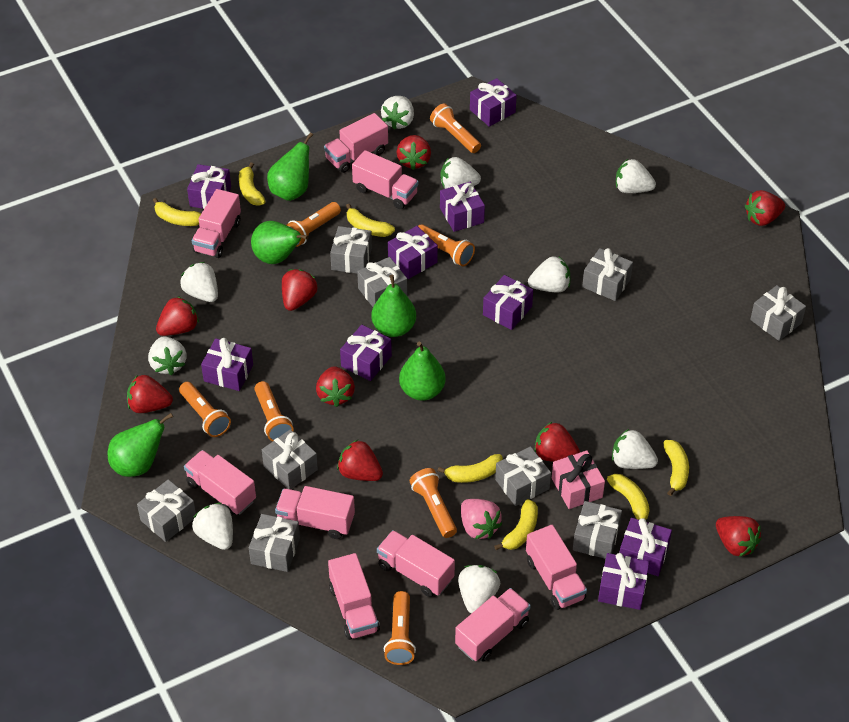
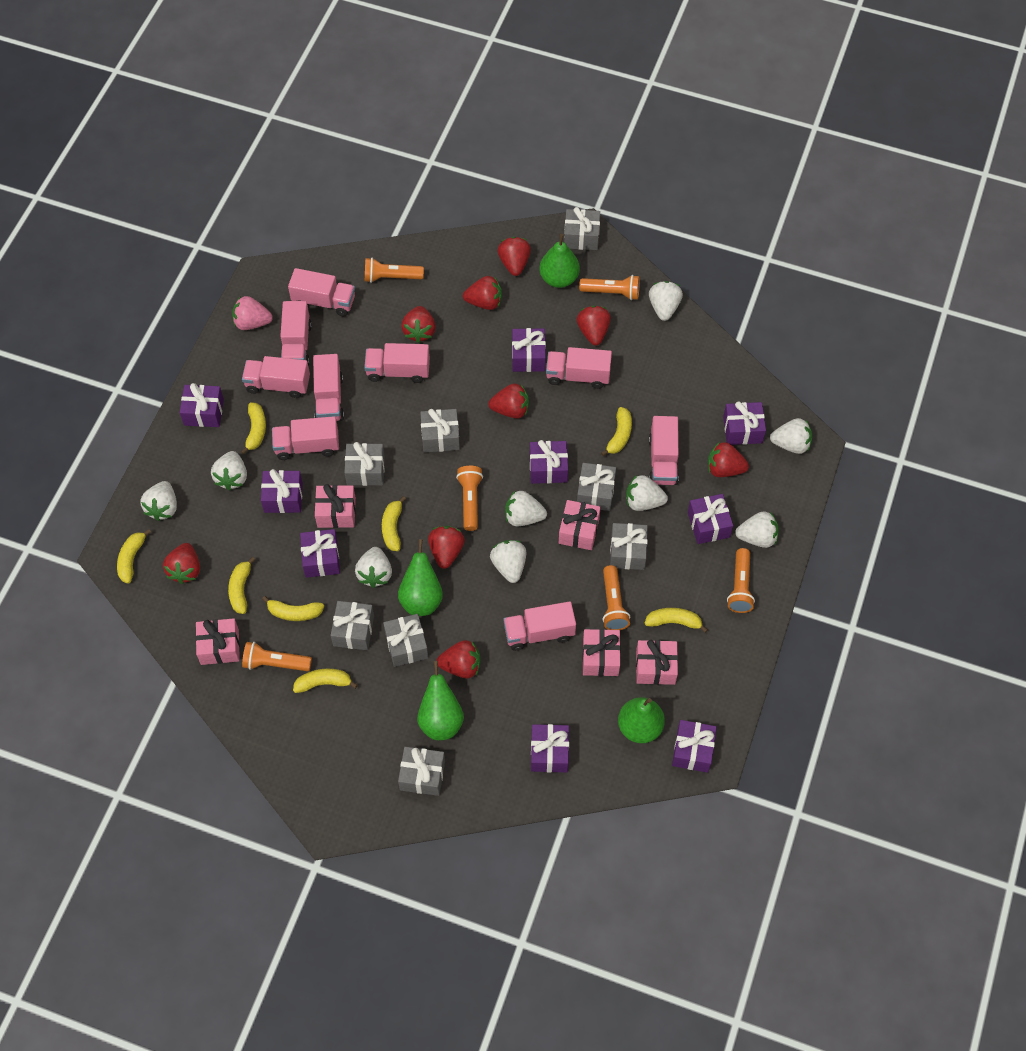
green pear: 5 -> 4
grey gift: 9 -> 8
orange flashlight: 7 -> 6
pink gift: 1 -> 5
yellow banana: 7 -> 8

